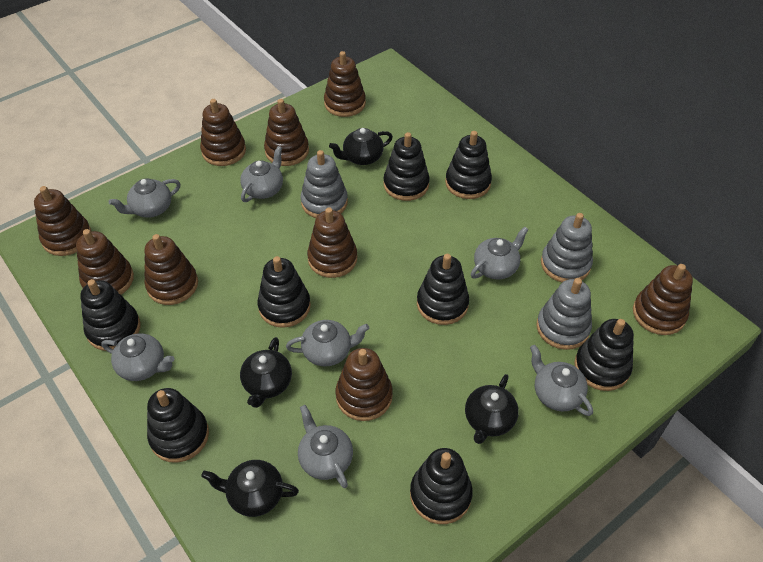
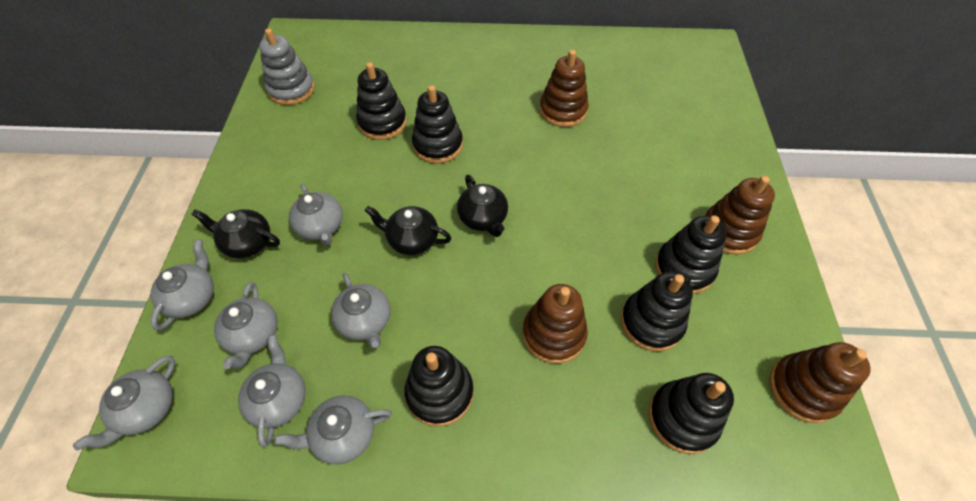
black stacking toy: 8 -> 6
black teapot: 4 -> 3
brown stacking toy: 9 -> 4
grey stacking toy: 3 -> 1

